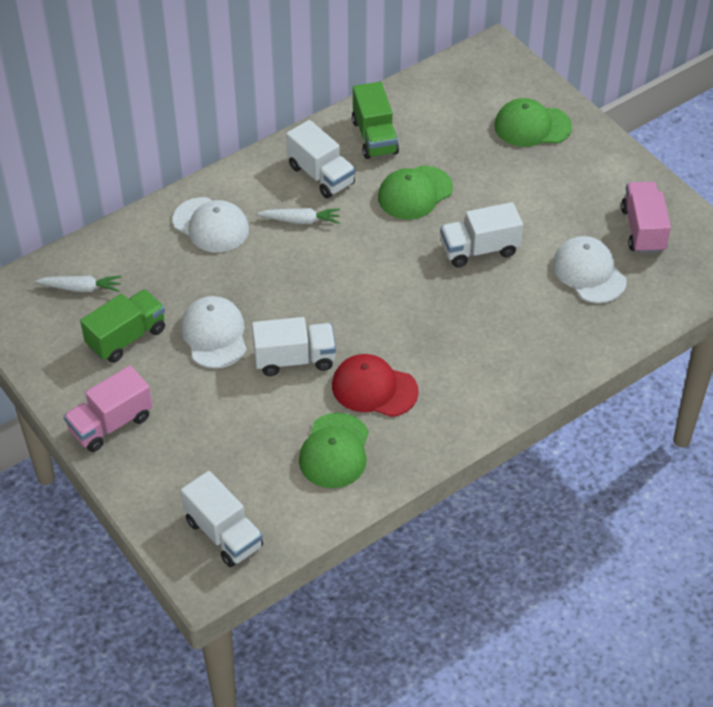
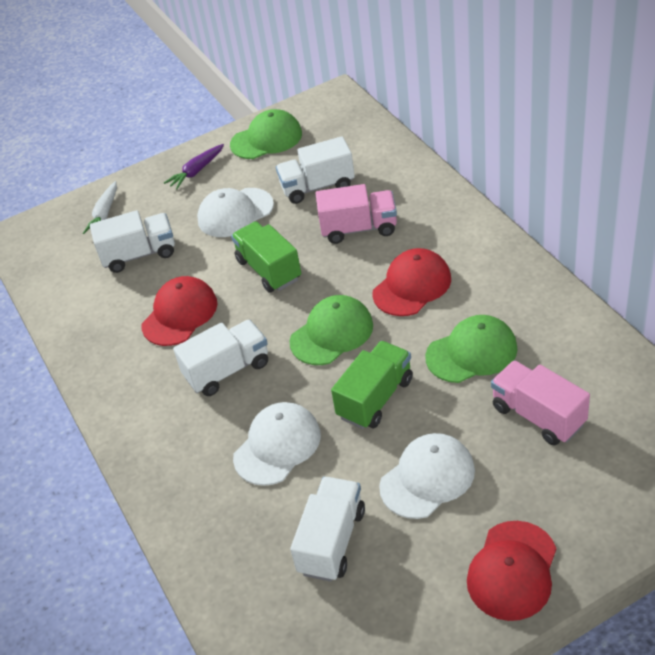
purple carrot: 0 -> 1
red cap: 1 -> 3
white carrot: 2 -> 1

